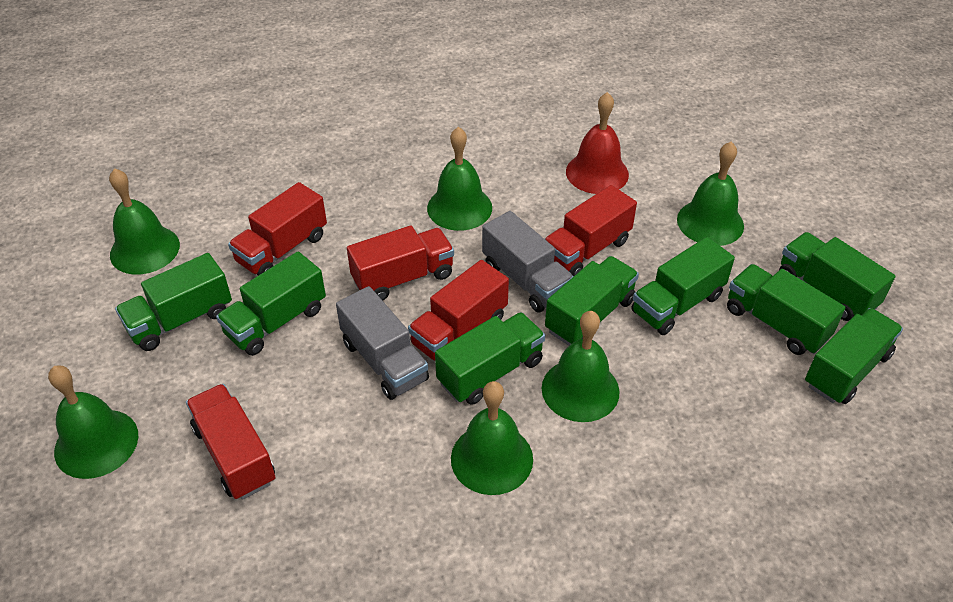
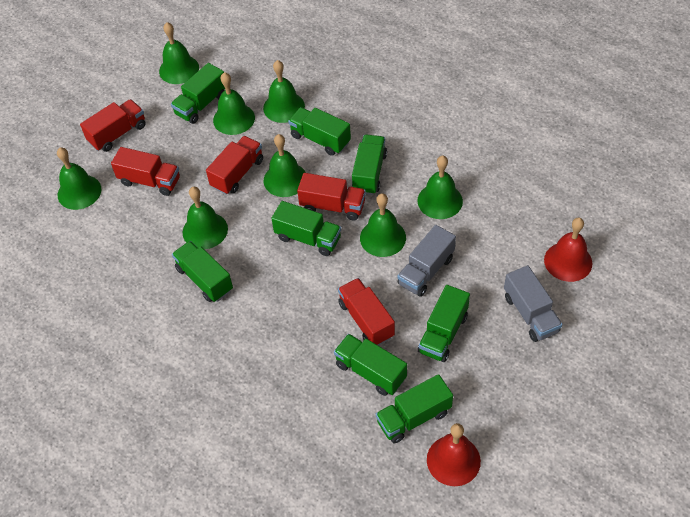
green bell: 6 -> 8
red bell: 1 -> 2

